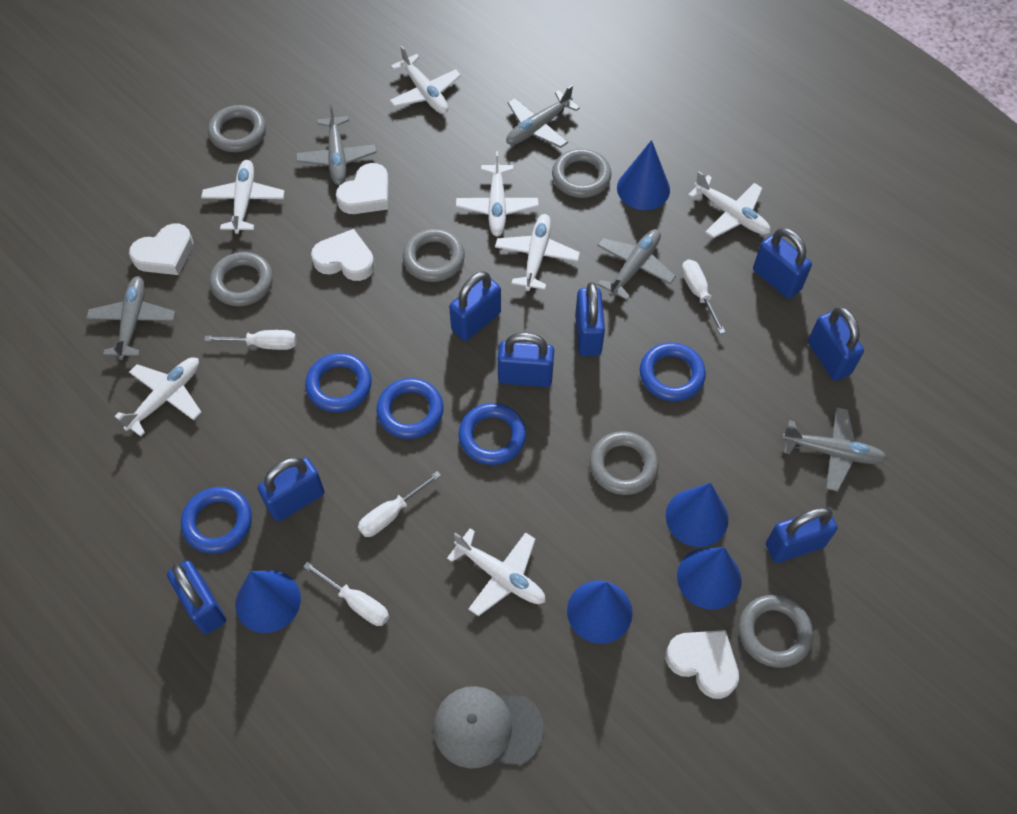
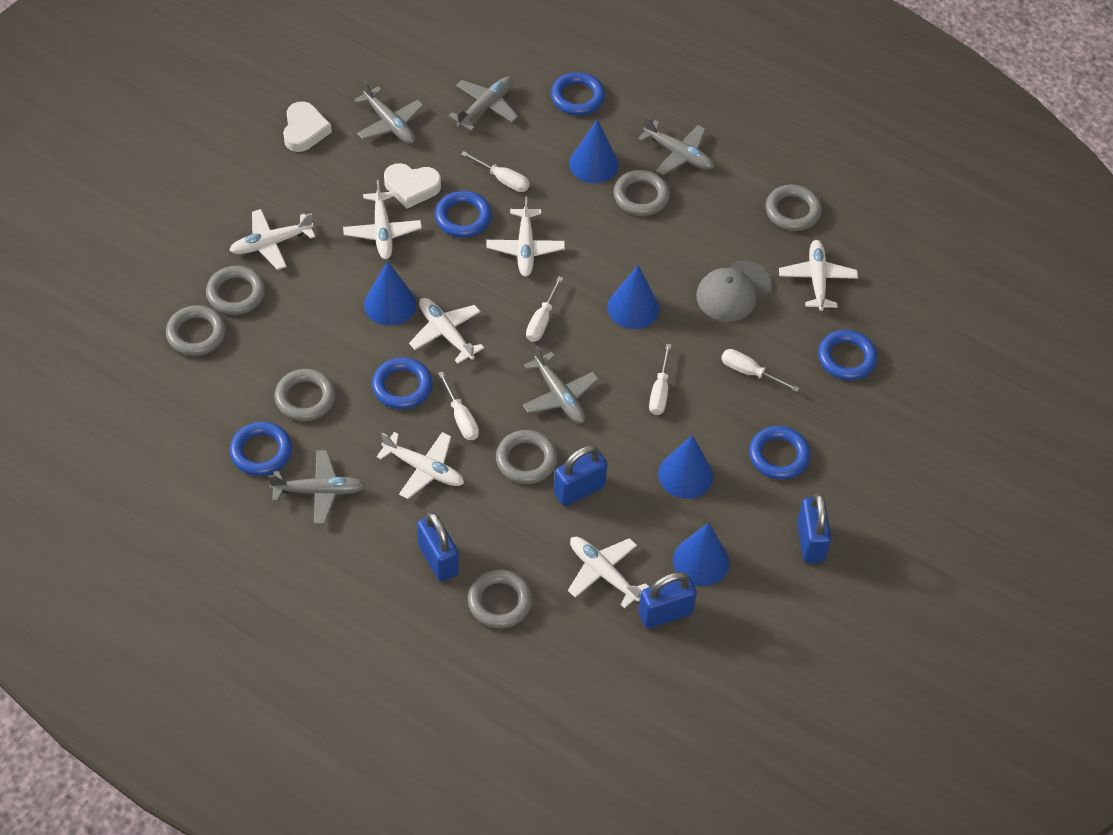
blue padlock: 8 -> 4
blue ring: 5 -> 6
grey ring: 6 -> 7
white heart: 4 -> 2
white screwdriver: 4 -> 5

